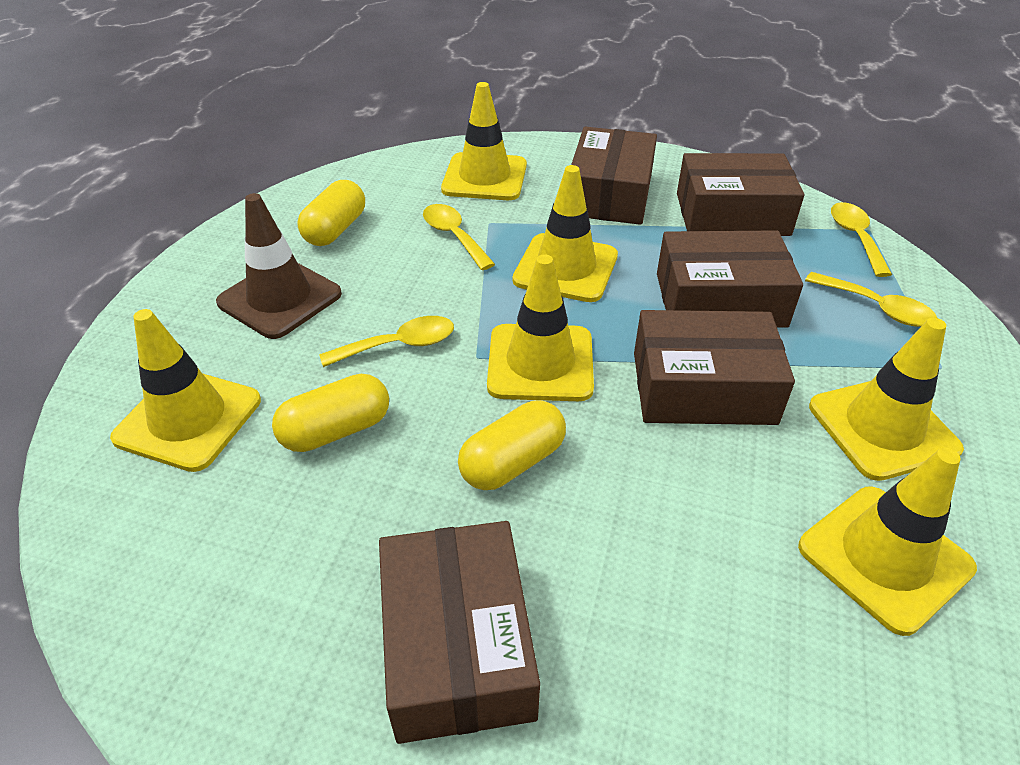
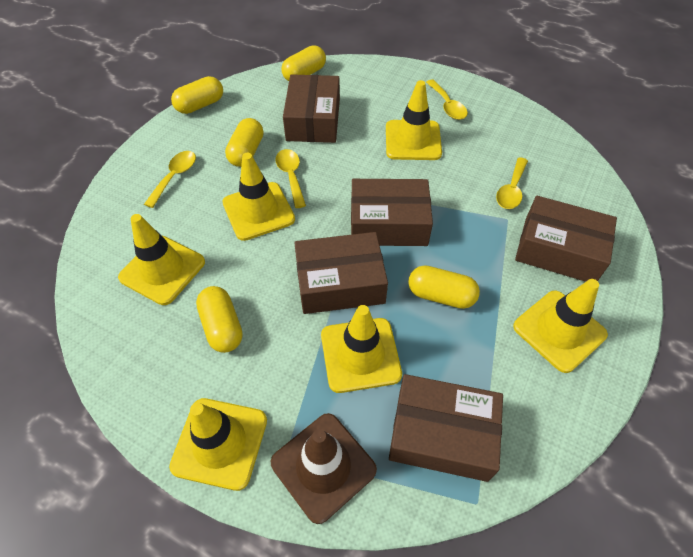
yellow capsule: 3 -> 5

